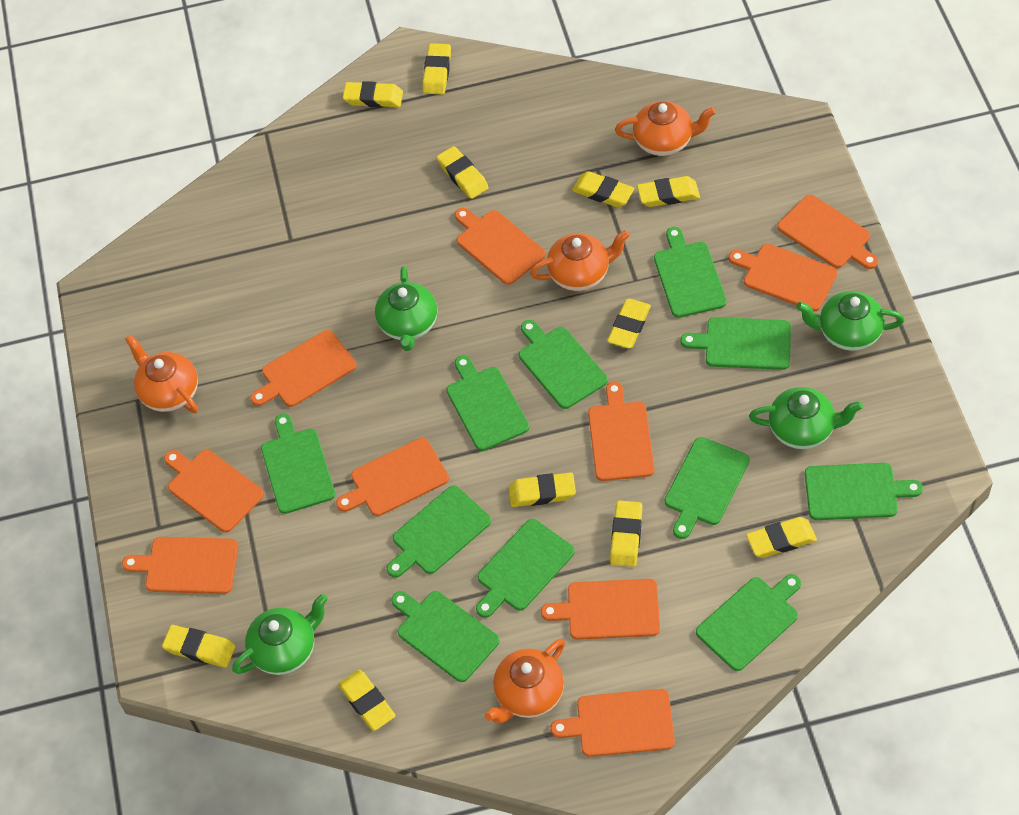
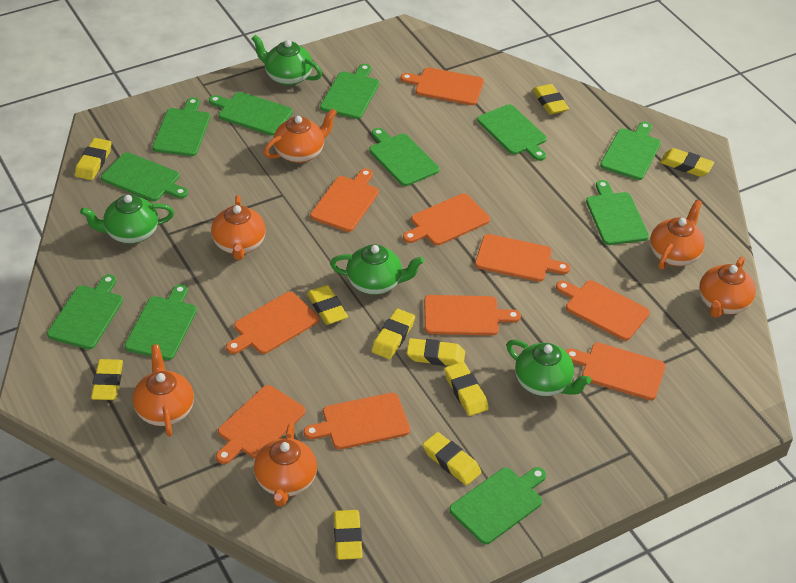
orange teapot: 4 -> 6
yellow eraser: 11 -> 10

